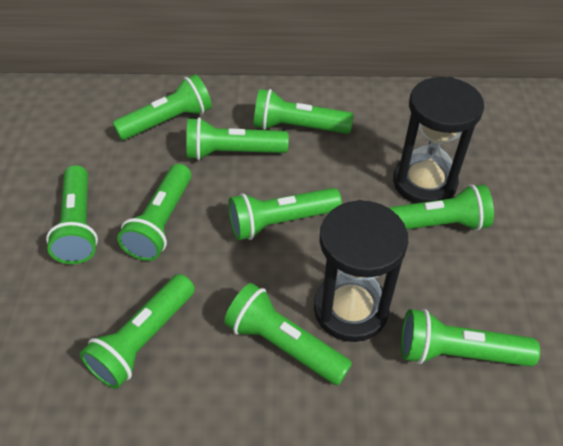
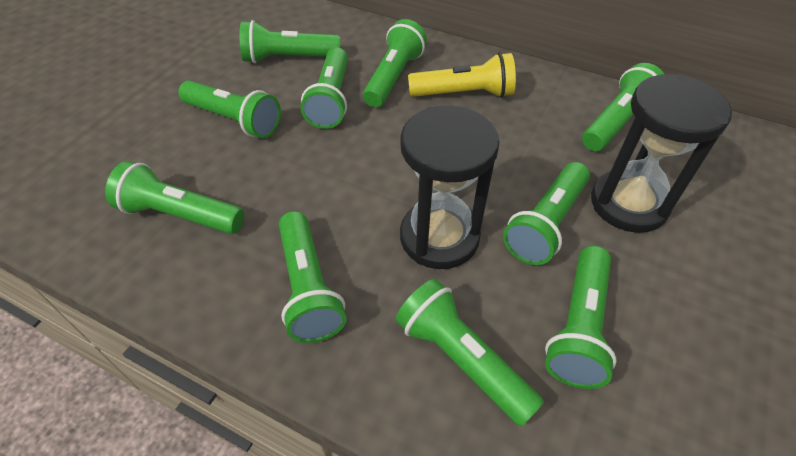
yellow flashlight: 0 -> 1

